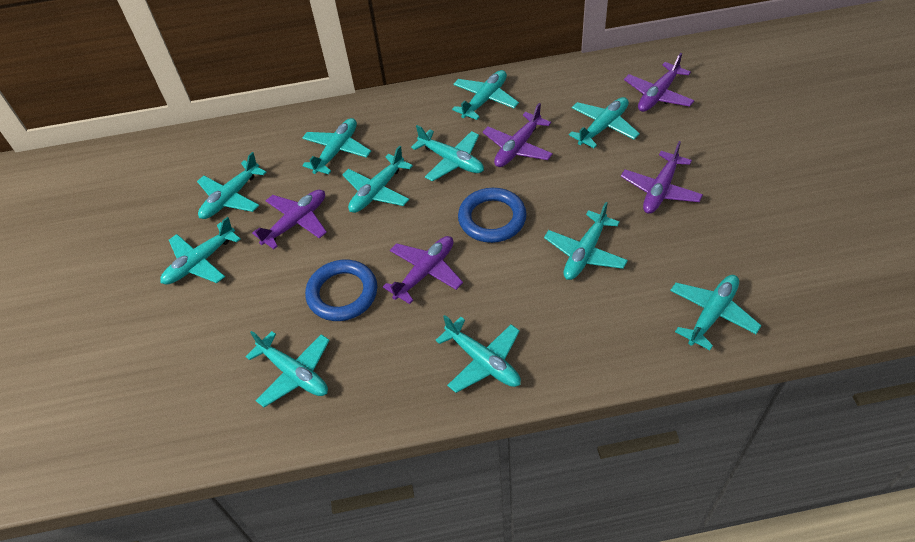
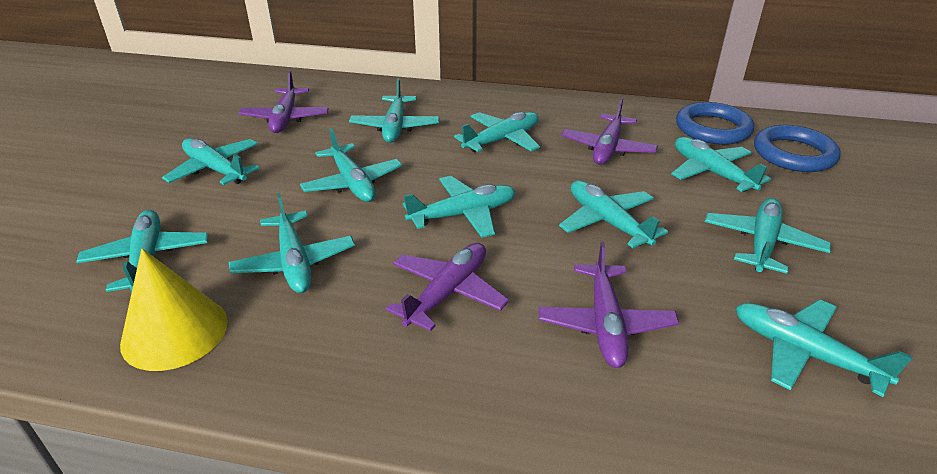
purple plane: 5 -> 4
yellow cone: 0 -> 1

